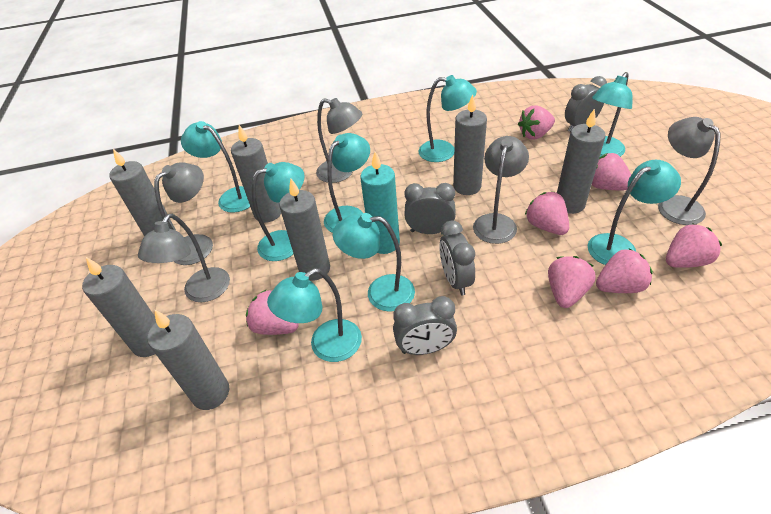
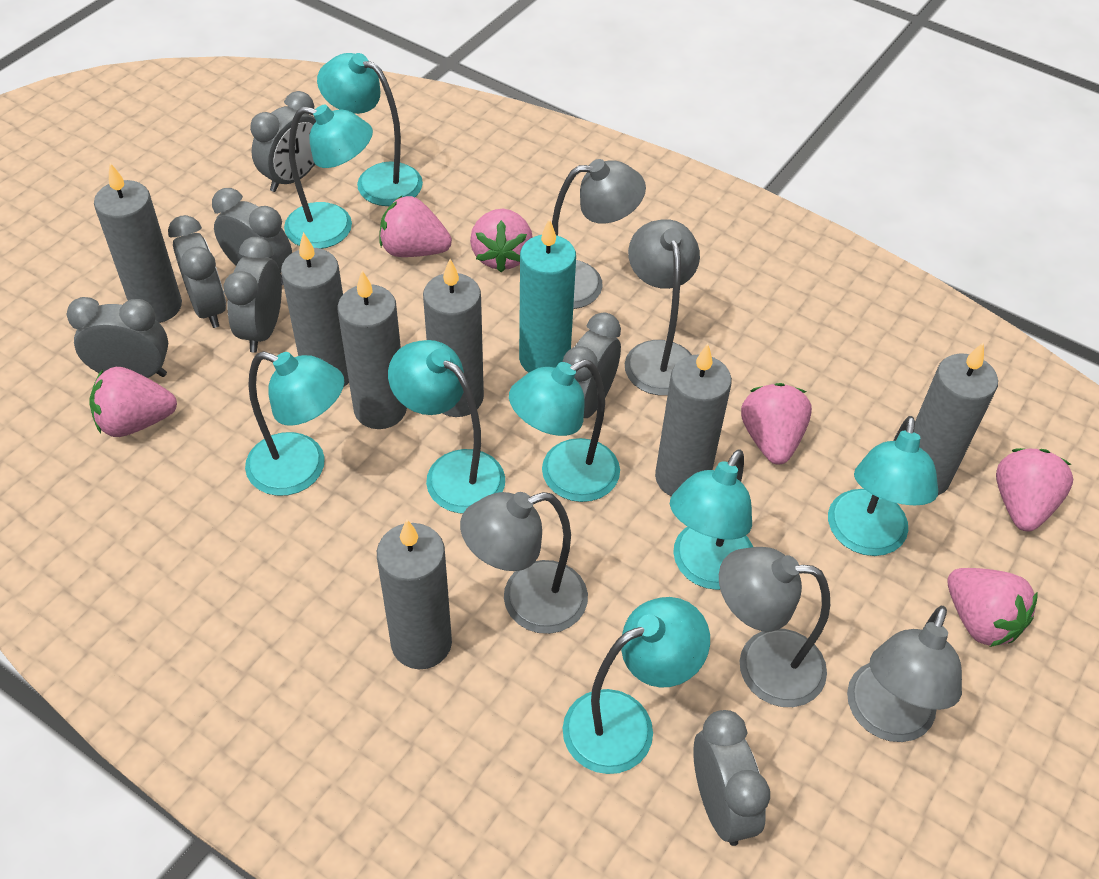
grey clock: 4 -> 7
pink strawberry: 7 -> 6

